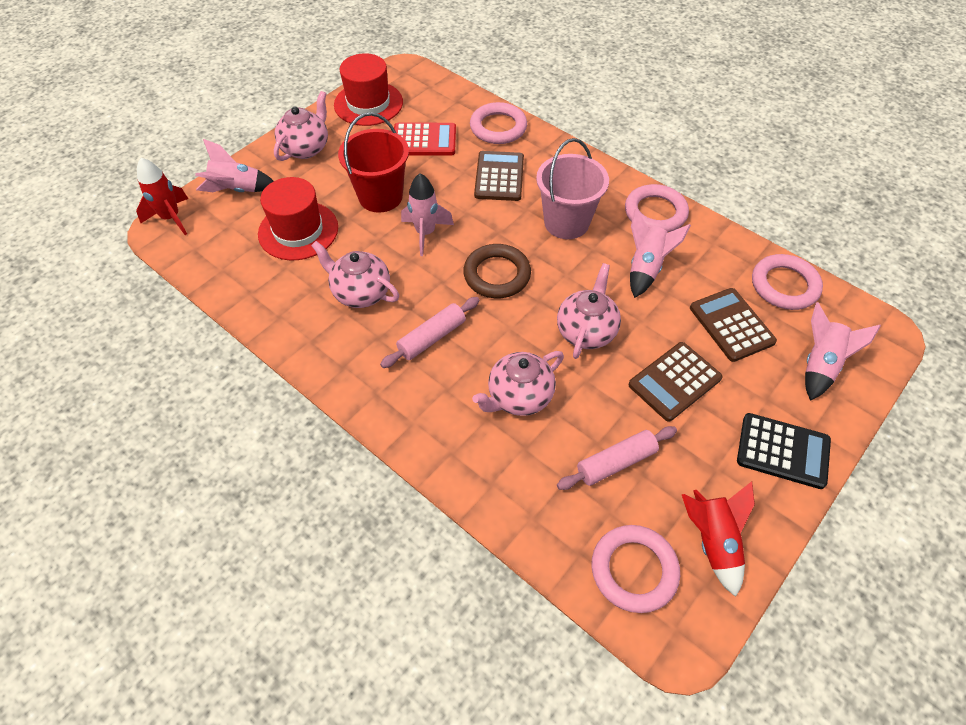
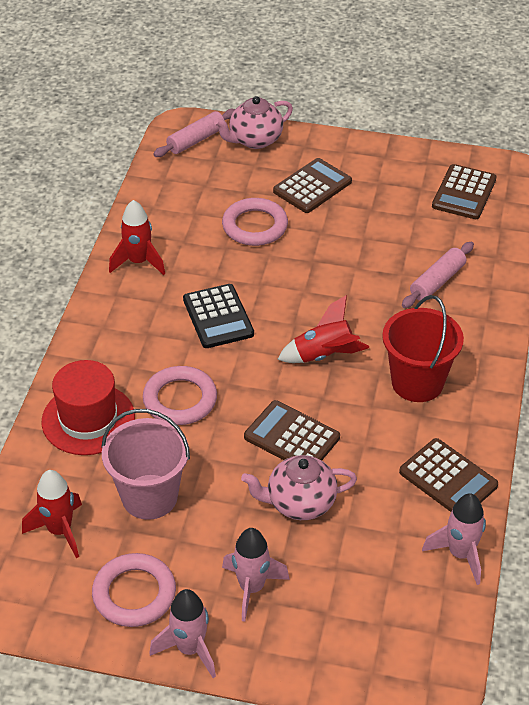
brown calculator: 3 -> 4
brown ring: 1 -> 0
pink ring: 4 -> 3
pink rocket: 4 -> 3
pink teapot: 4 -> 2
red calculator: 1 -> 0
red hat: 2 -> 1
red rocket: 2 -> 3

